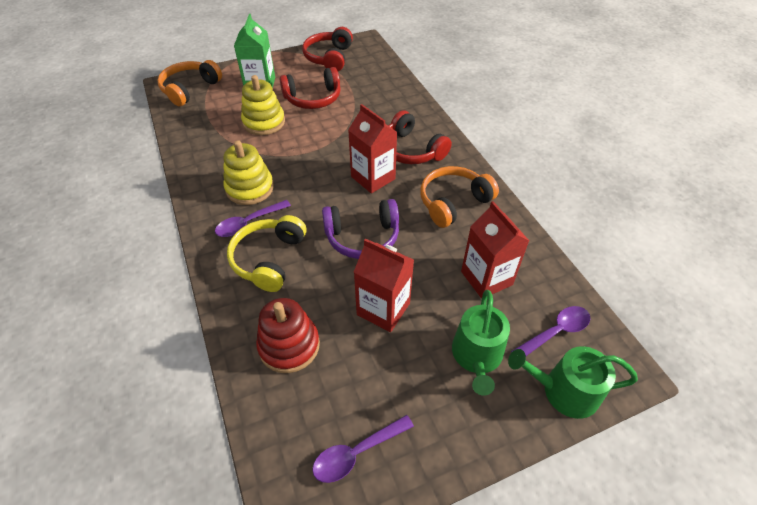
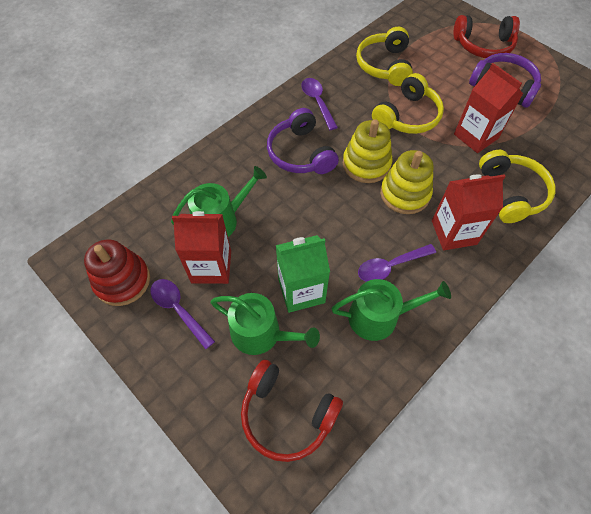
green watering can: 2 -> 3
orange headphones: 2 -> 0
purple headphones: 1 -> 2
red headphones: 3 -> 2
yellow headphones: 1 -> 3

